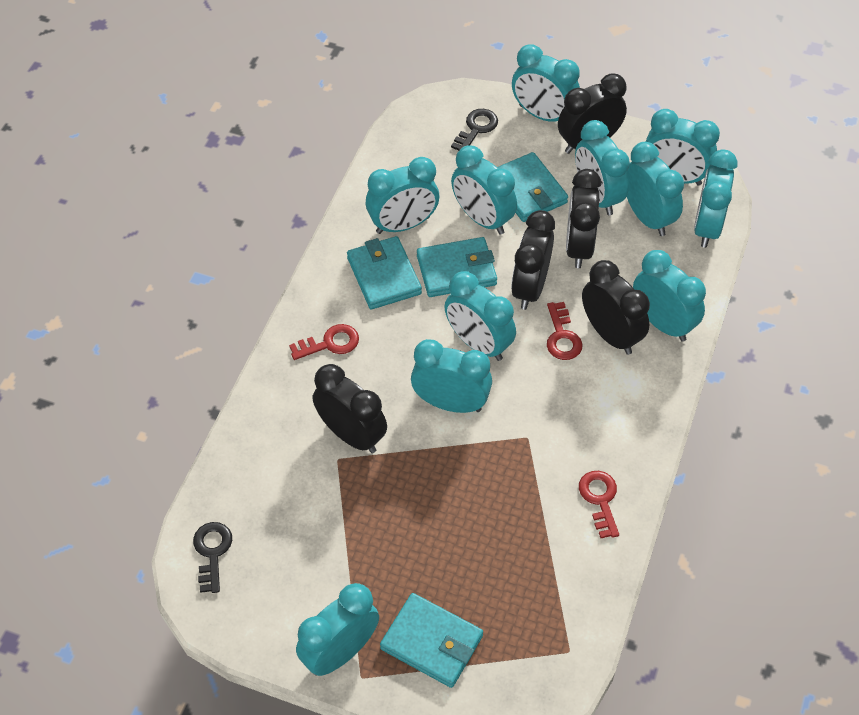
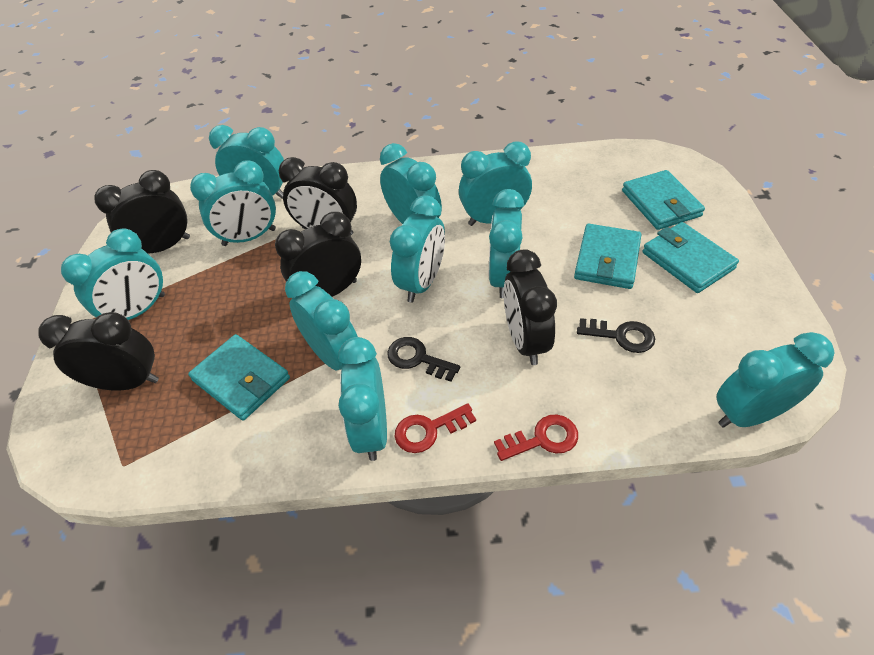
red key: 3 -> 2
turquoise clock: 11 -> 10

